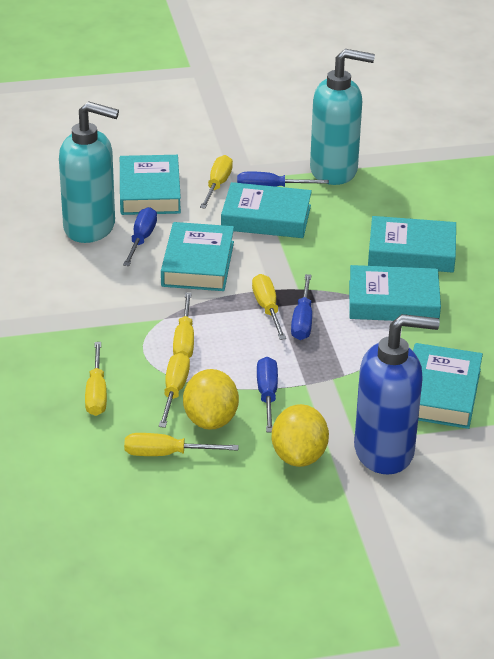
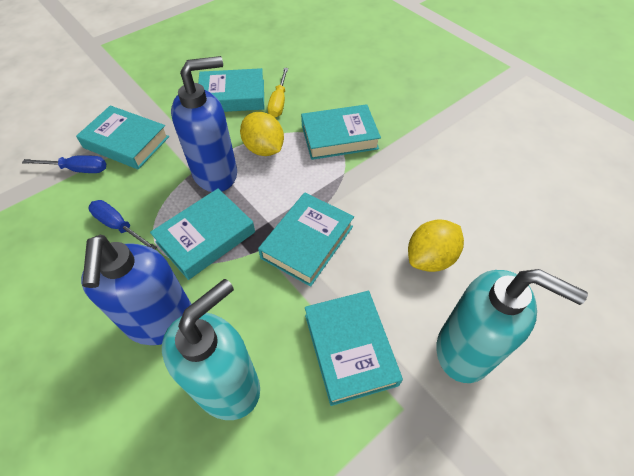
blue screwdriver: 4 -> 2
blue soap dispenser: 1 -> 2
yellow screwdriver: 6 -> 1

